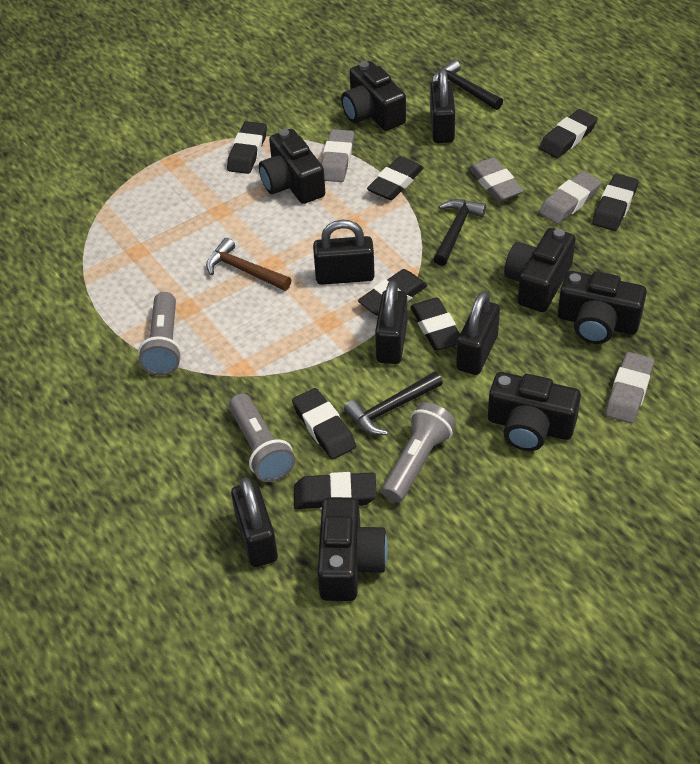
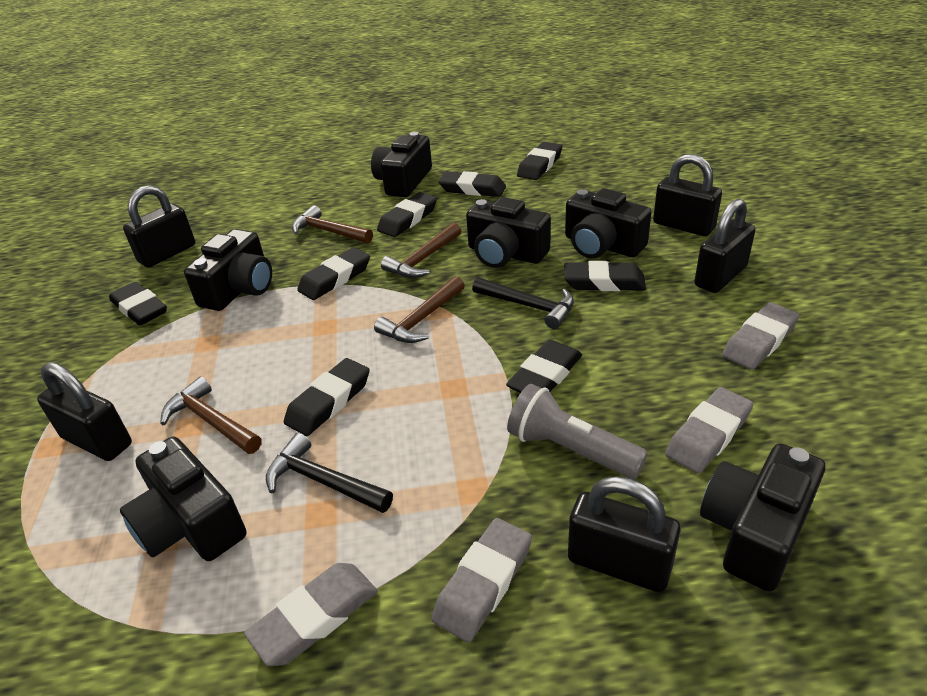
black hammer: 3 -> 2
brown hammer: 1 -> 4
grey flashlight: 3 -> 1

